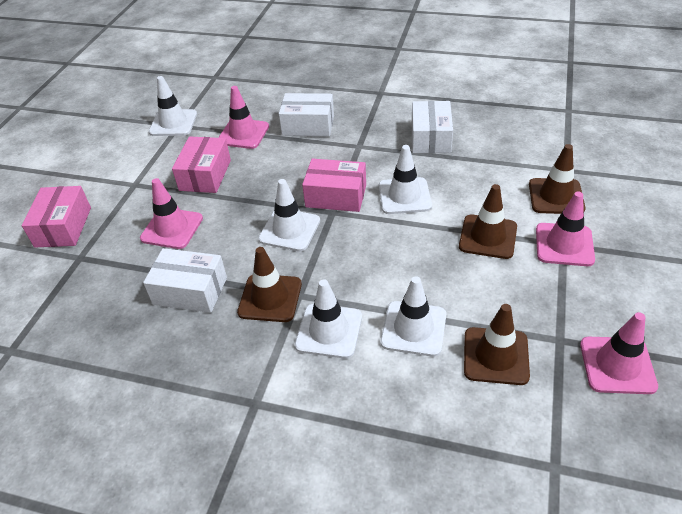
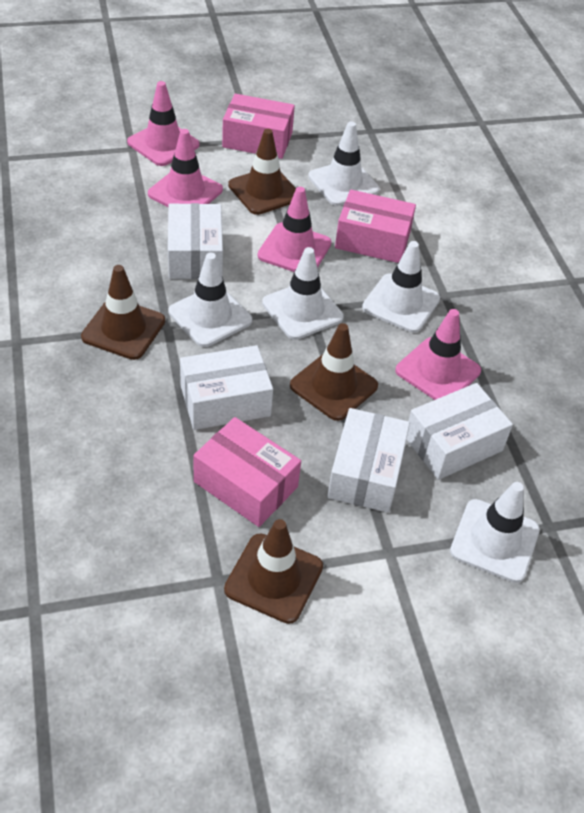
white box: 3 -> 4

